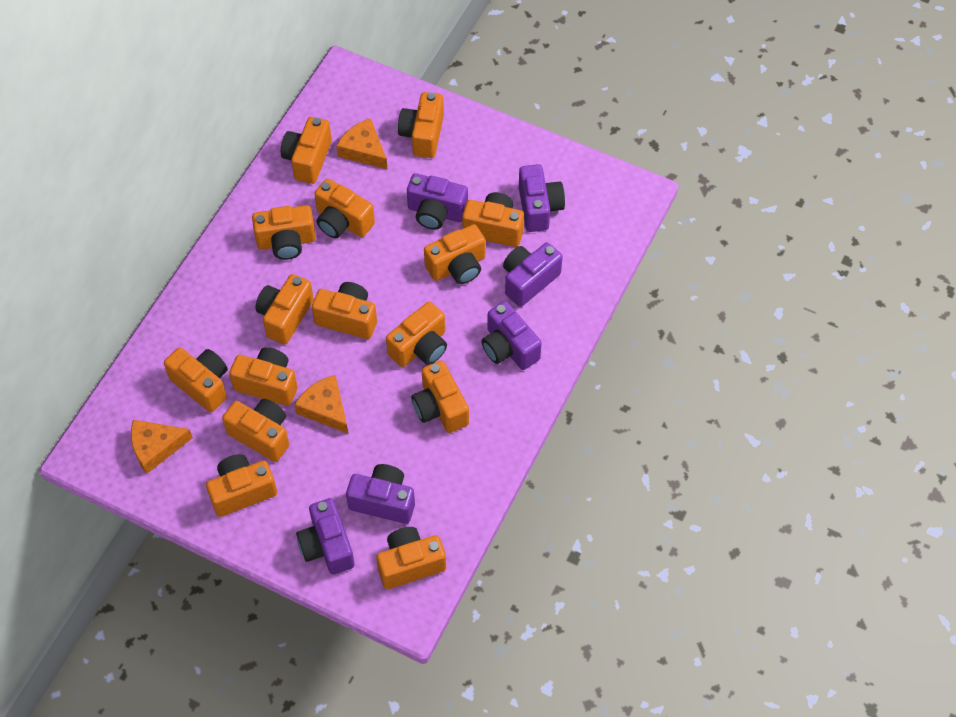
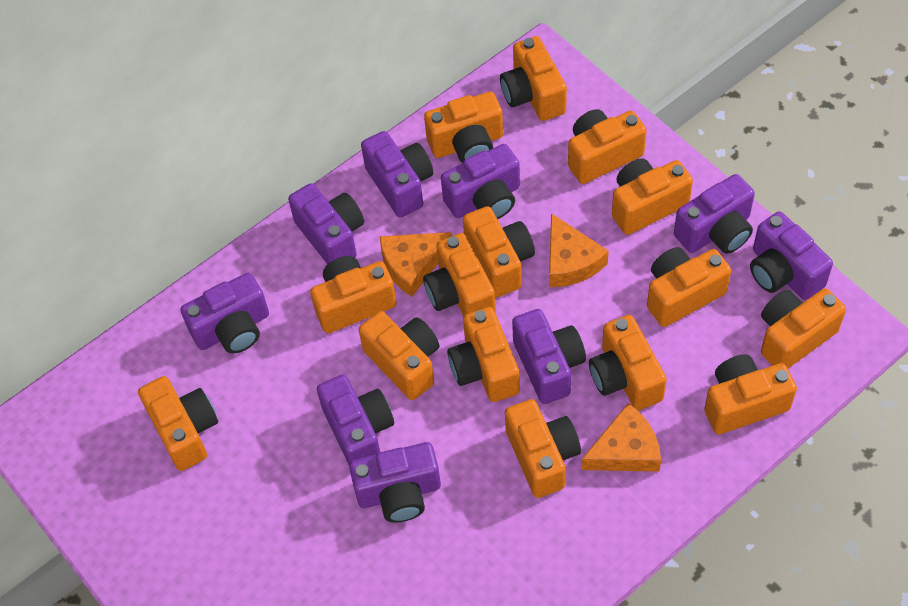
purple camera: 6 -> 9

